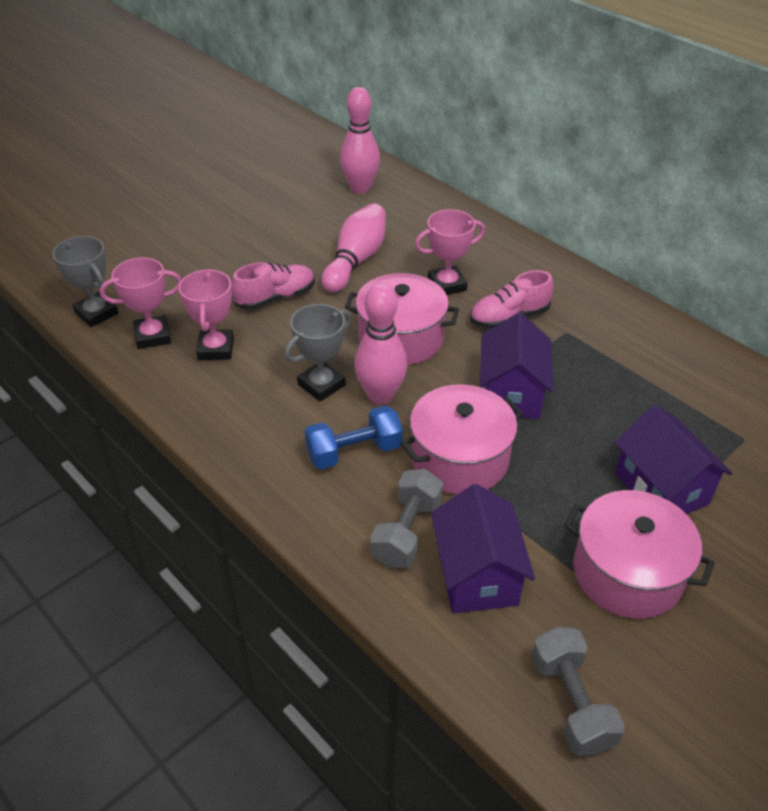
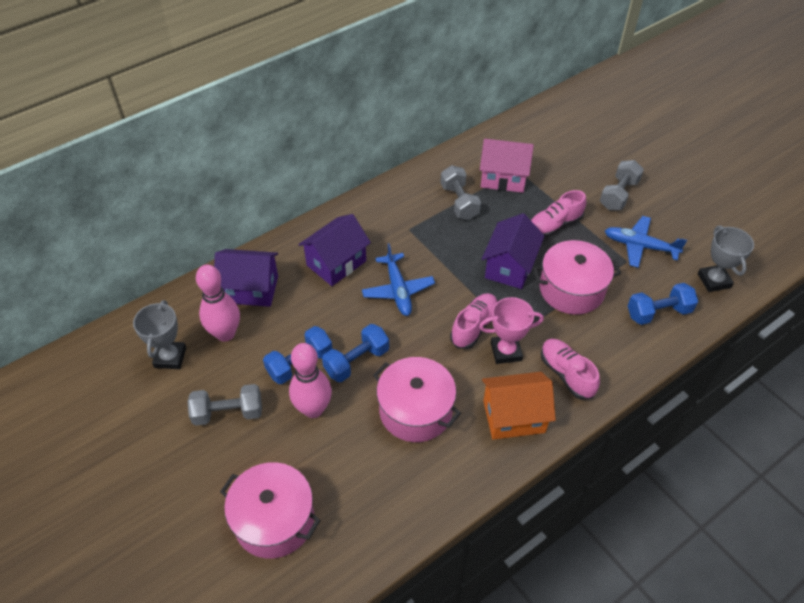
blue dumbbell: 1 -> 3
blue plane: 0 -> 2
grey dumbbell: 2 -> 3
orange house: 0 -> 1
pink bowling pin: 3 -> 2
pink house: 0 -> 1
pink shoe: 2 -> 3
pink trophy: 3 -> 1

